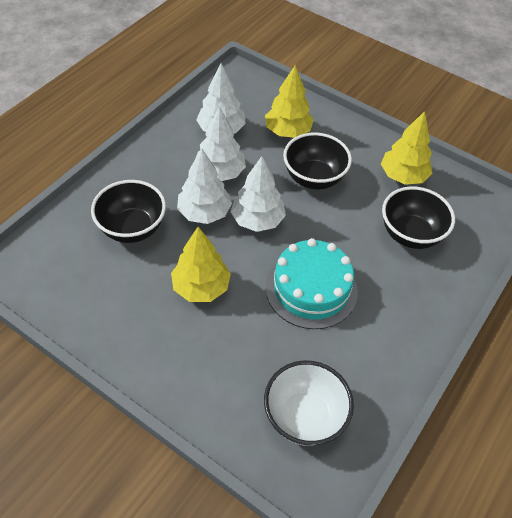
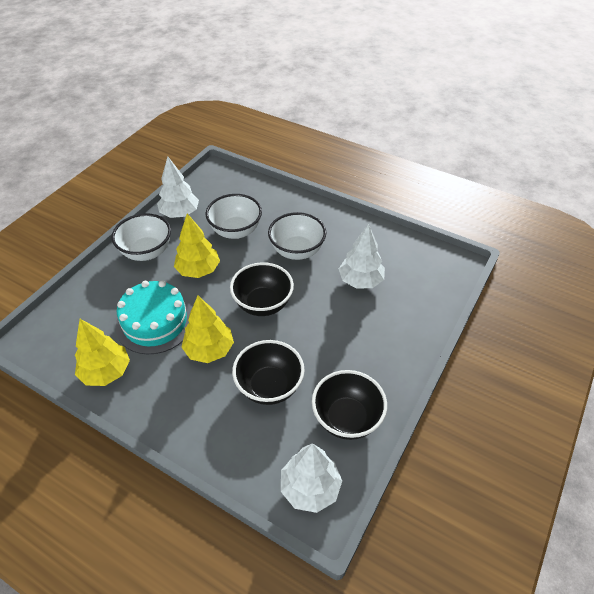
white bowl: 1 -> 3
white tree: 4 -> 3

